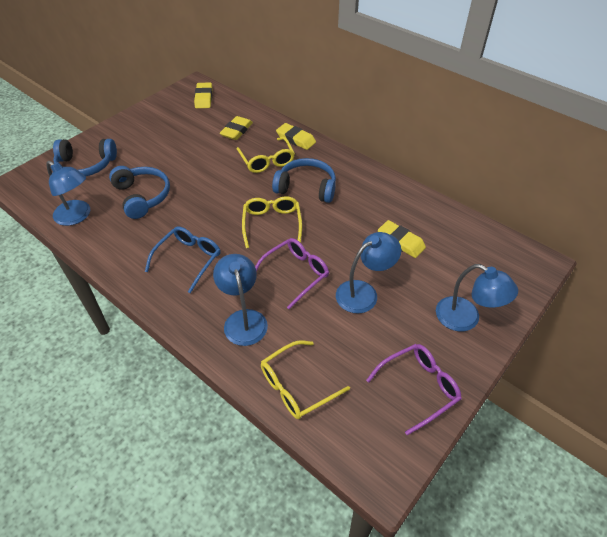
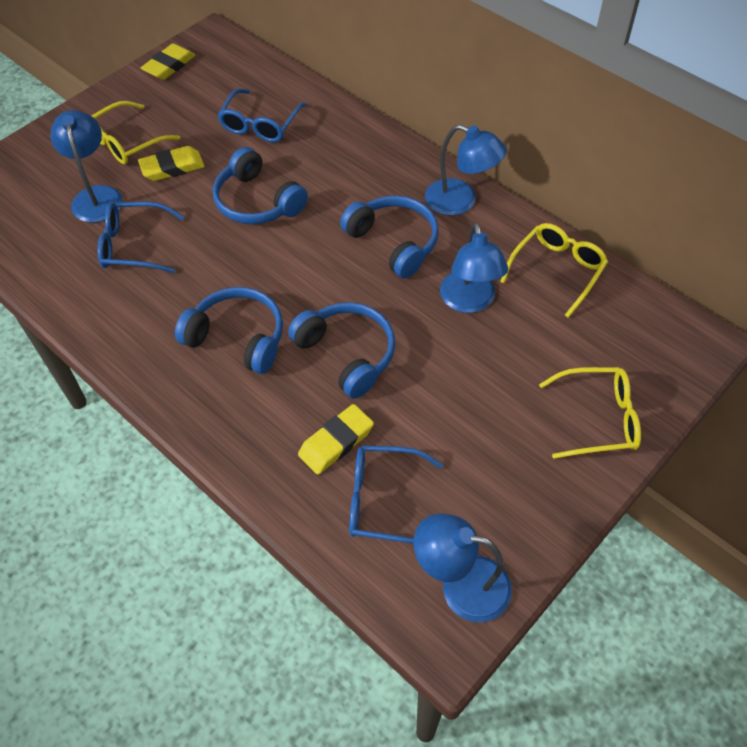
blue glasses: 1 -> 3
blue headphones: 3 -> 4
purple glasses: 2 -> 0
yellow eraser: 4 -> 3

